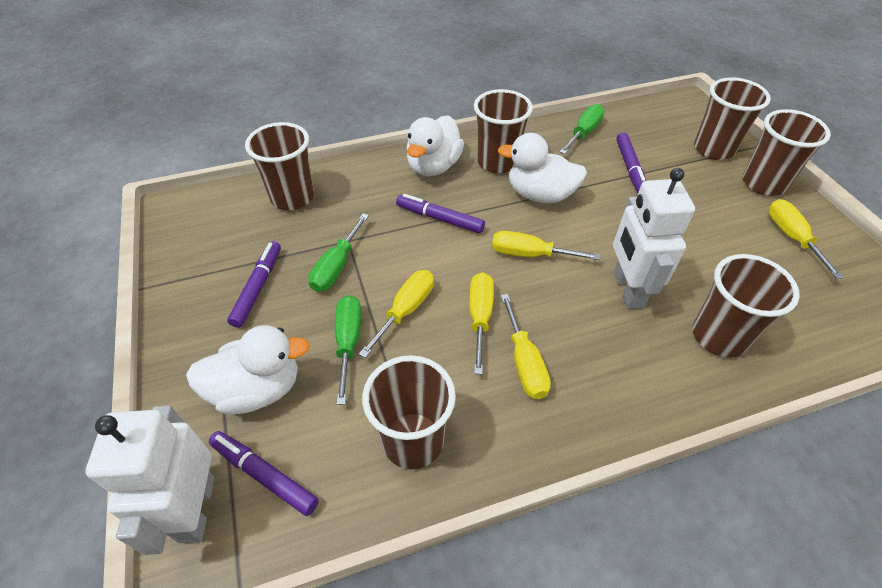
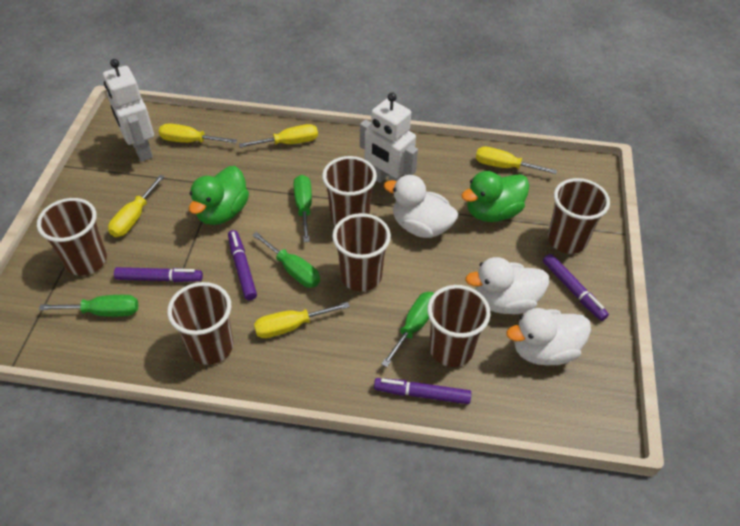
green duck: 0 -> 2
green screwdriver: 3 -> 4

